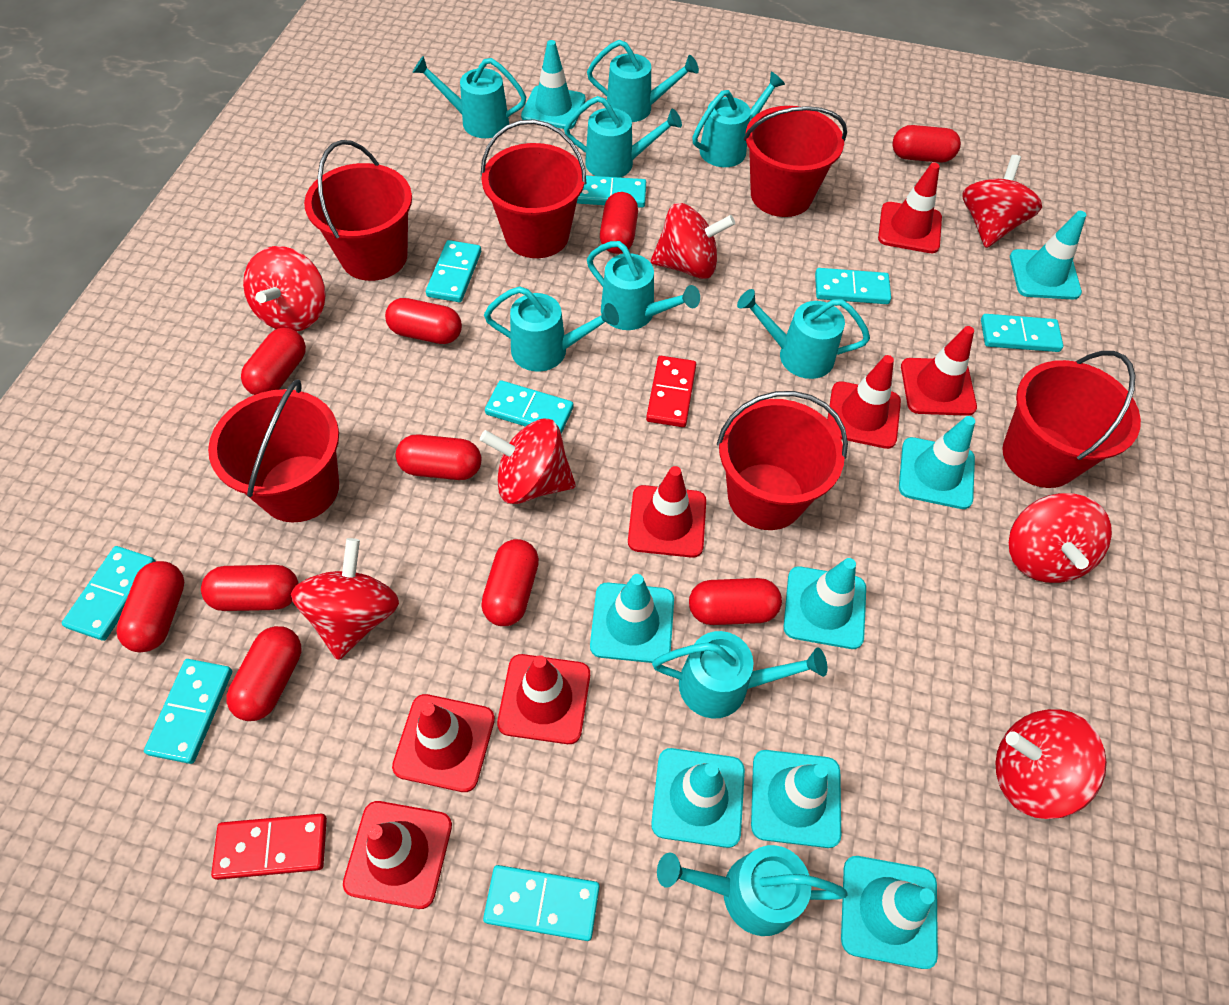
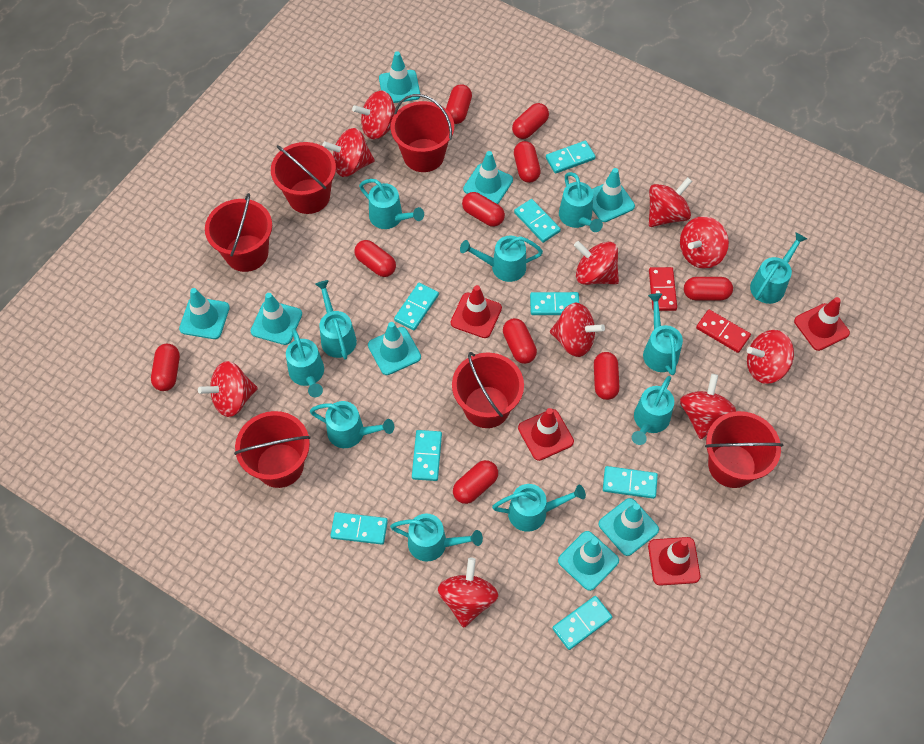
red spinning top: 7 -> 10
red traffic cone: 7 -> 4
turquoise watering can: 9 -> 11

